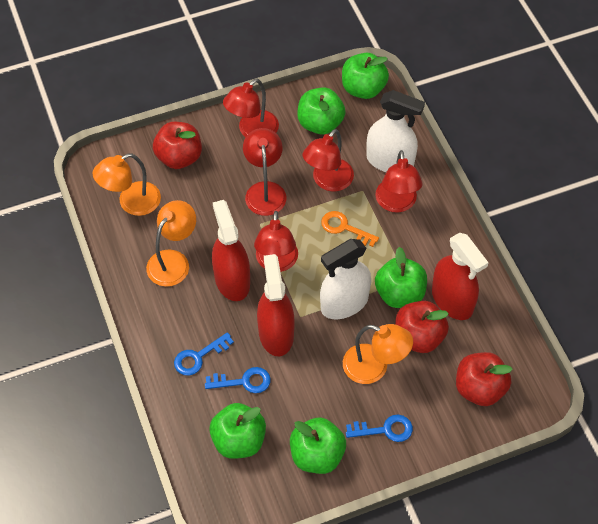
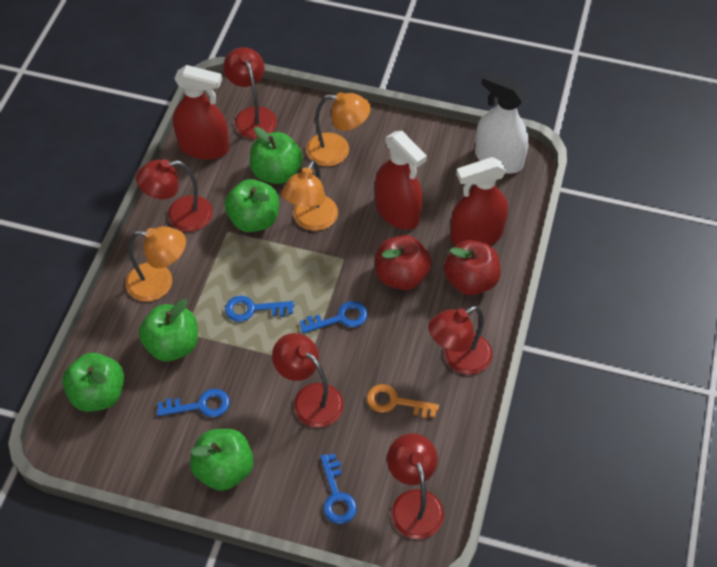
blue key: 3 -> 4
red apple: 3 -> 2
white spray bottle: 2 -> 1

